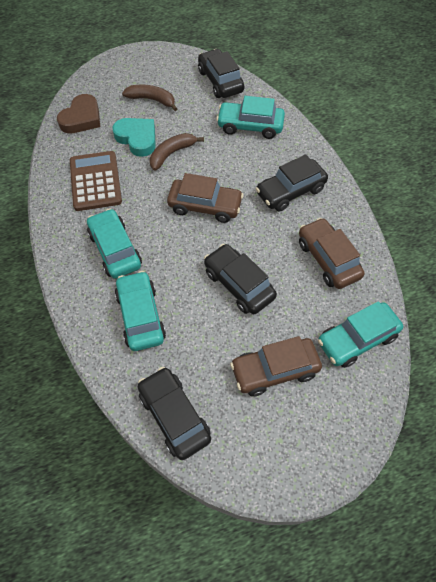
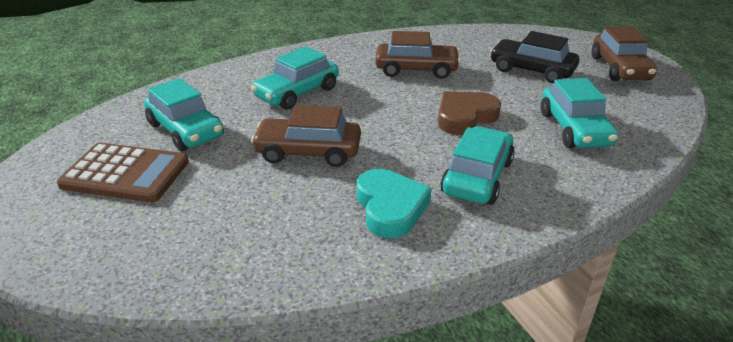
black car: 4 -> 1
brown banana: 2 -> 0

